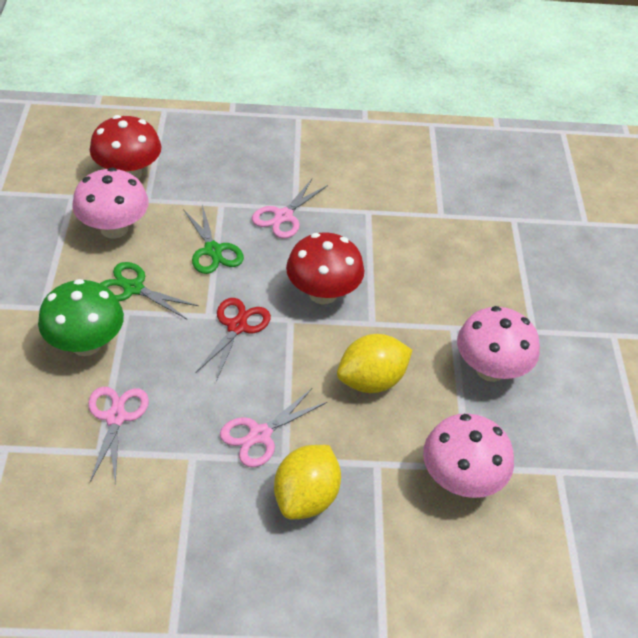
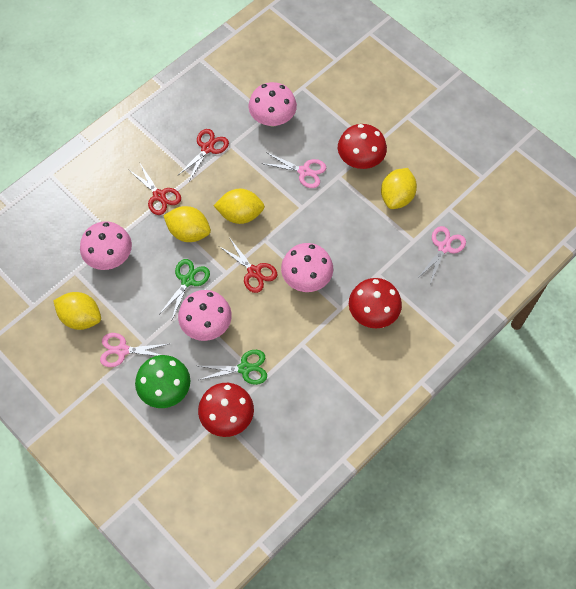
pink mushroom: 3 -> 4
red mushroom: 2 -> 3
red scissors: 1 -> 3
yellow lemon: 2 -> 4

